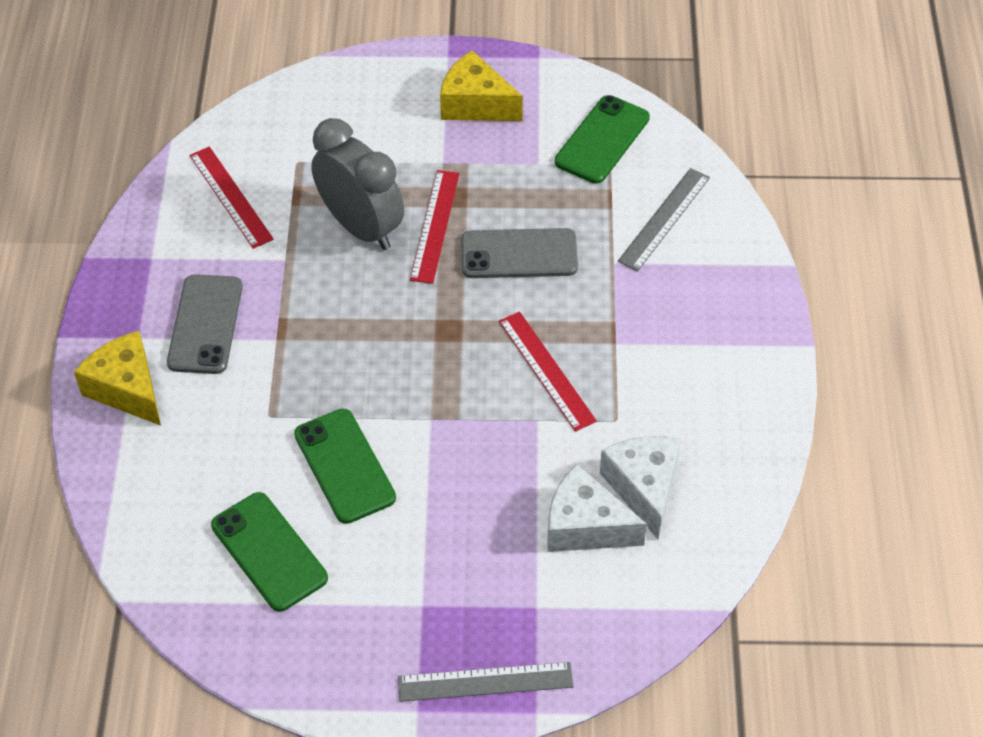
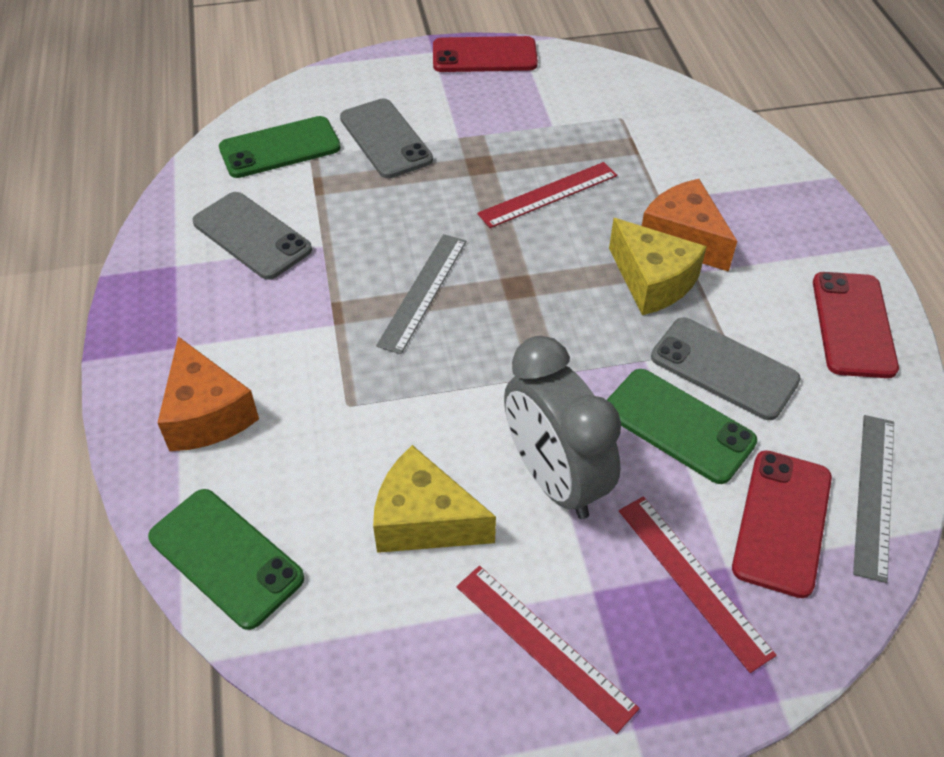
grey phone: 2 -> 3
orange cheese: 0 -> 2
red phone: 0 -> 3
white cheese: 2 -> 0

